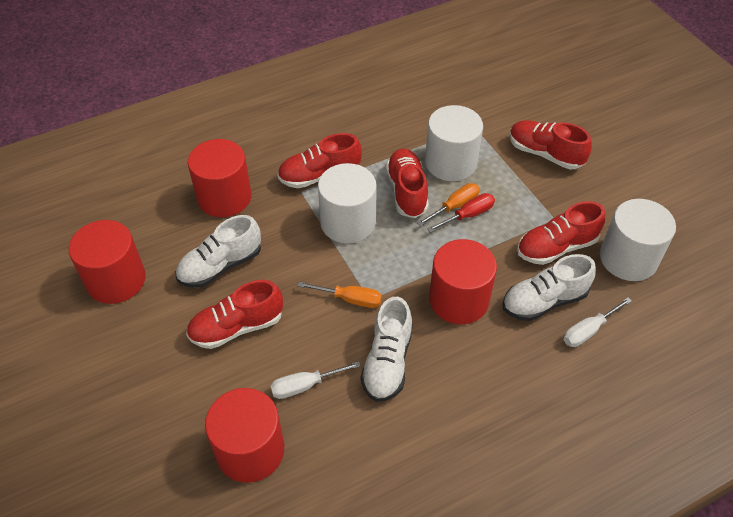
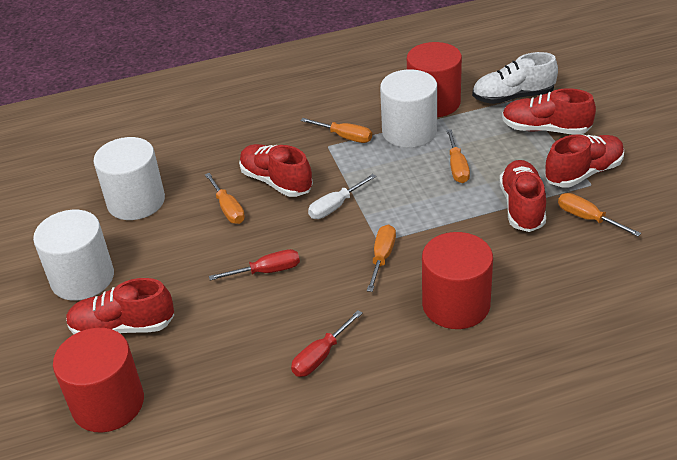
orange screwdriver: 2 -> 5
red cylinder: 4 -> 3
red screwdriver: 1 -> 2
white screwdriver: 2 -> 1
white shoe: 3 -> 1

